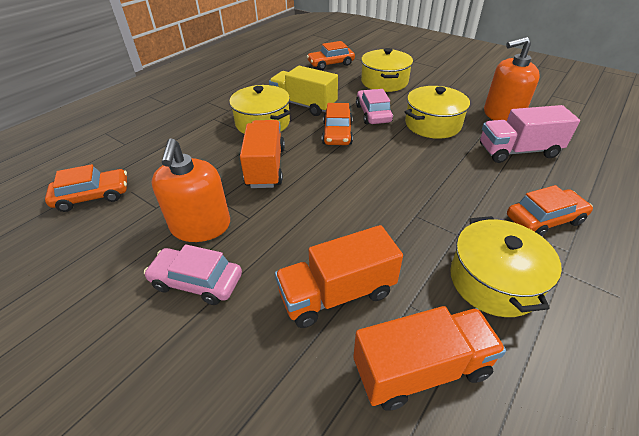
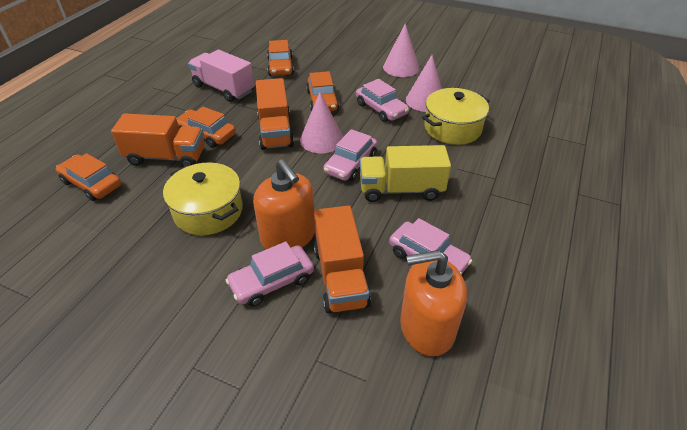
pink car: 2 -> 4
pink cone: 0 -> 3
yellow pot: 4 -> 2

